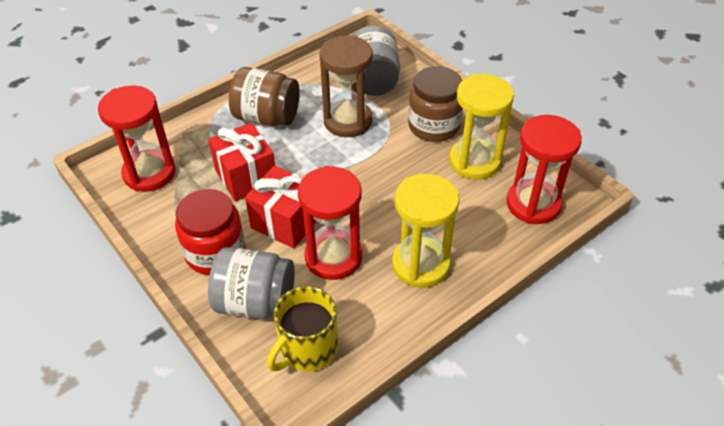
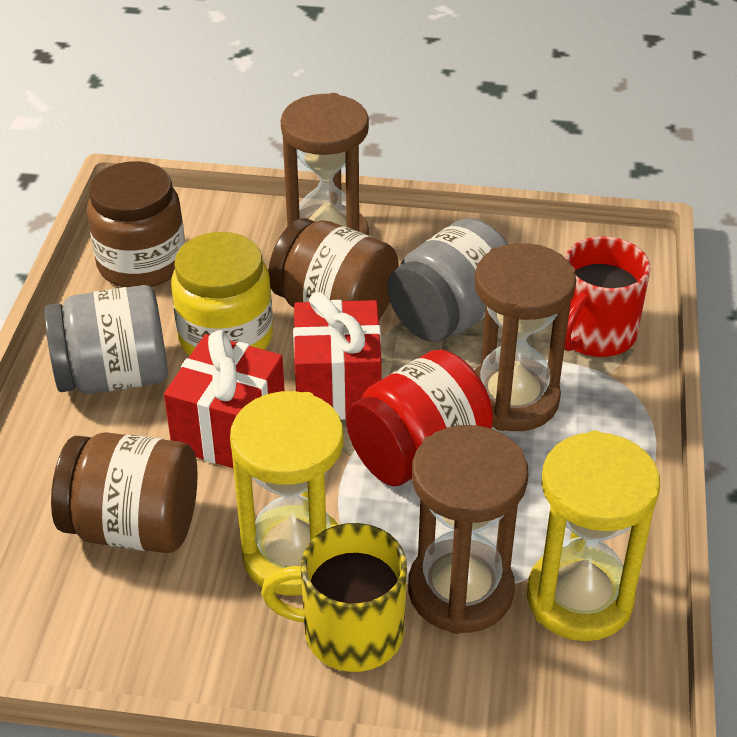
brown hourglass: 1 -> 3
brown jar: 2 -> 3
red hourglass: 3 -> 0
red mug: 0 -> 1
yellow jar: 0 -> 1

